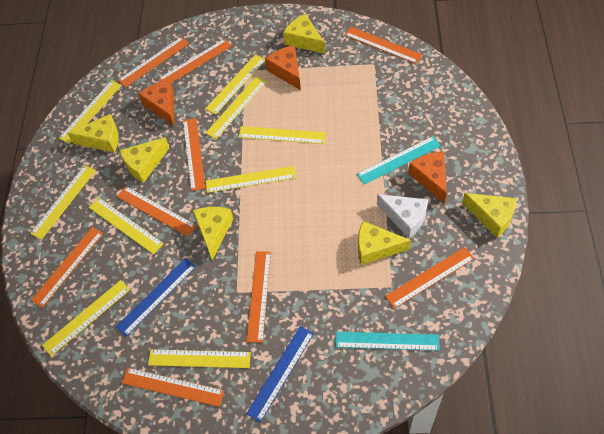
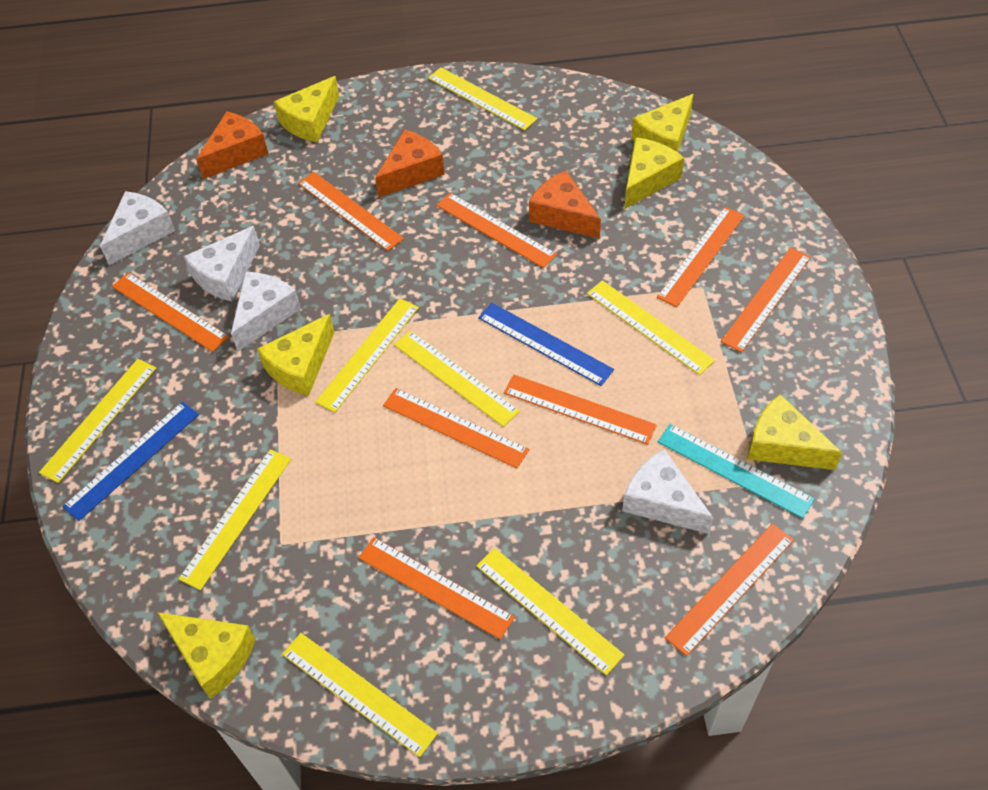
turquoise ruler: 2 -> 1
white cheese: 1 -> 4
yellow ruler: 9 -> 8

